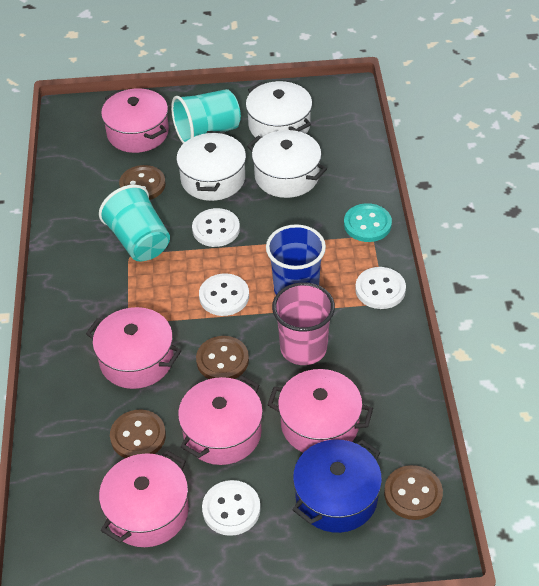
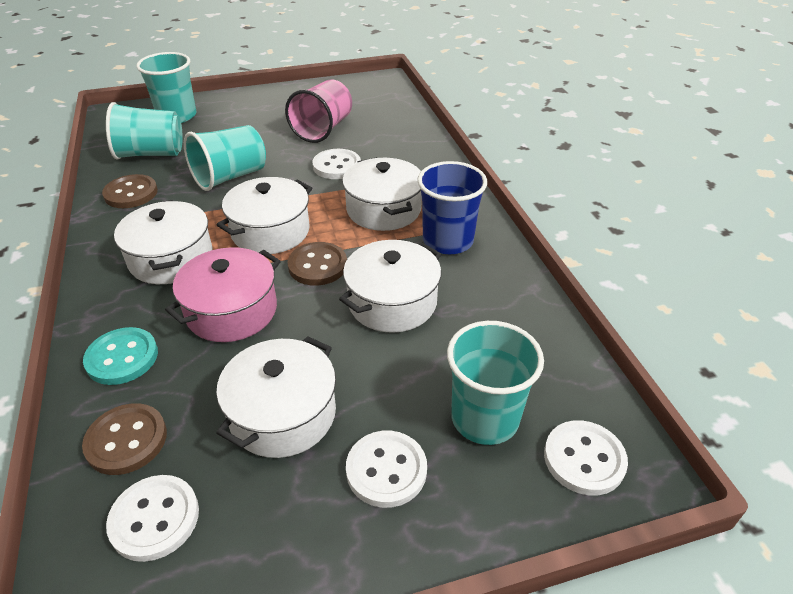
blue pot: 1 -> 0
brown button: 4 -> 3
pink pot: 5 -> 1
turquoise cup: 2 -> 4
white pot: 3 -> 5

